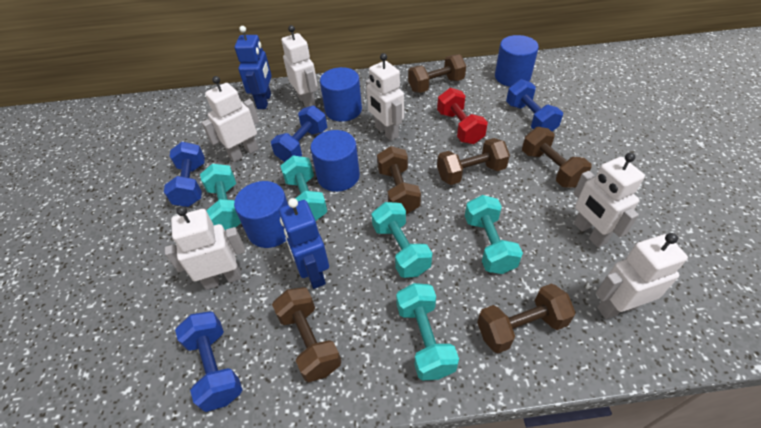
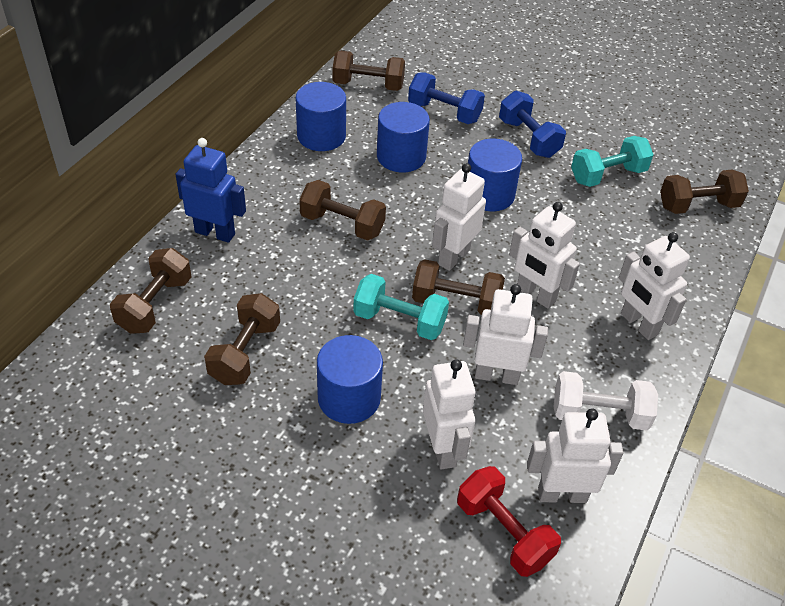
blue dumbbell: 4 -> 2
blue robot: 2 -> 1
turquoise dumbbell: 5 -> 2
white dumbbell: 0 -> 1

